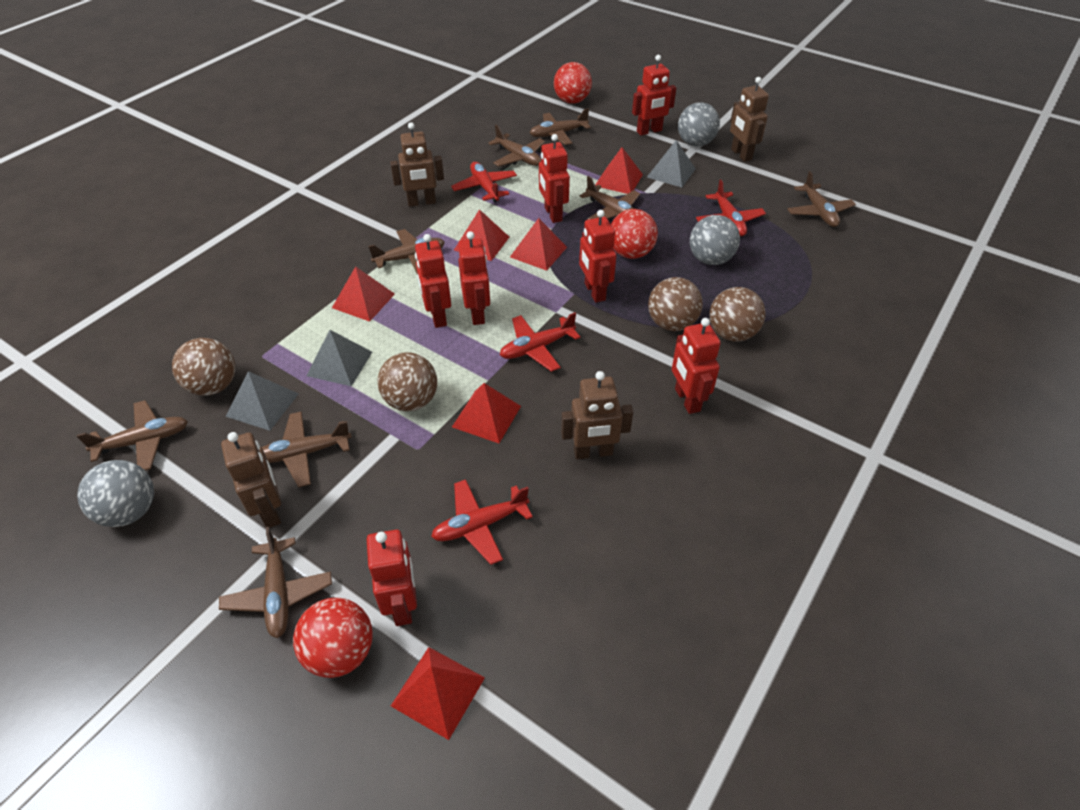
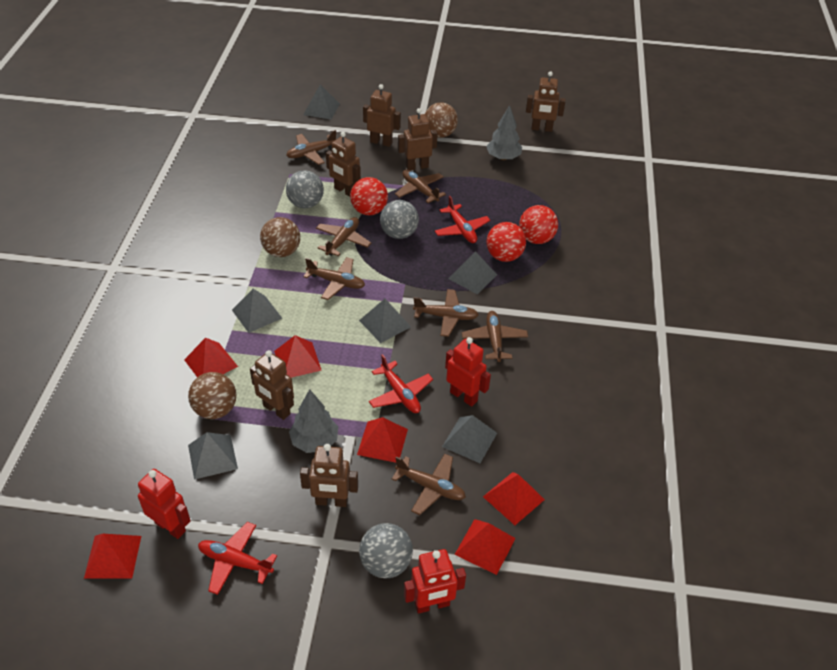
brown ball: 4 -> 3
brown plane: 8 -> 7
brown robot: 4 -> 6
grey pyramid: 3 -> 6
grey tree: 0 -> 2
red plane: 4 -> 3
red robot: 7 -> 3

